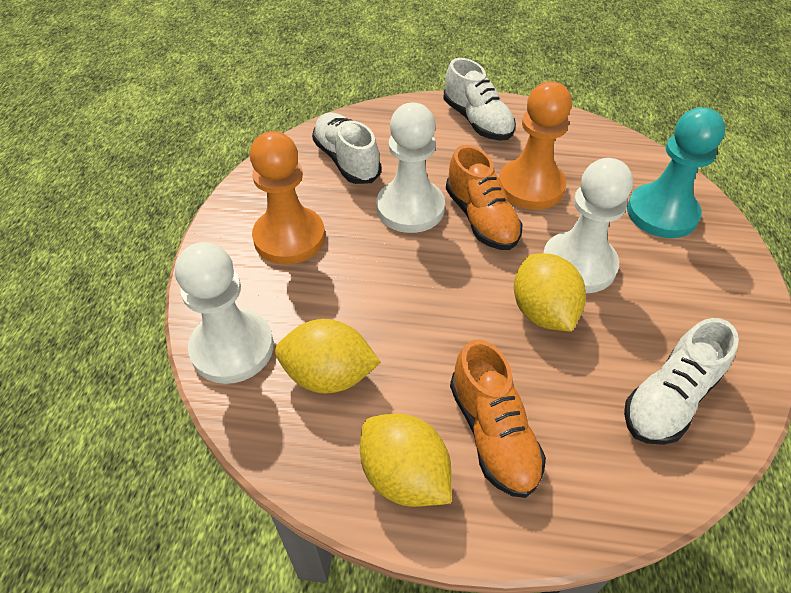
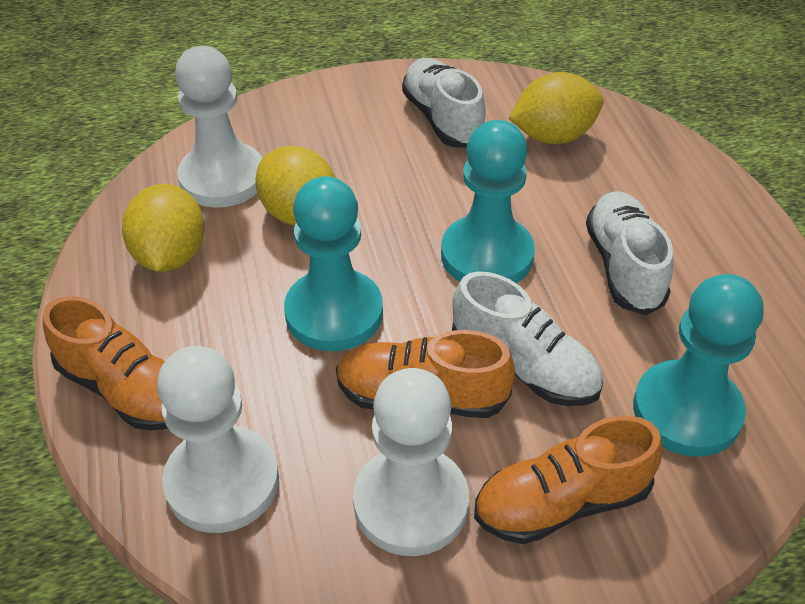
orange pawn: 2 -> 0
orange shoe: 2 -> 3
turquoise pawn: 1 -> 3

